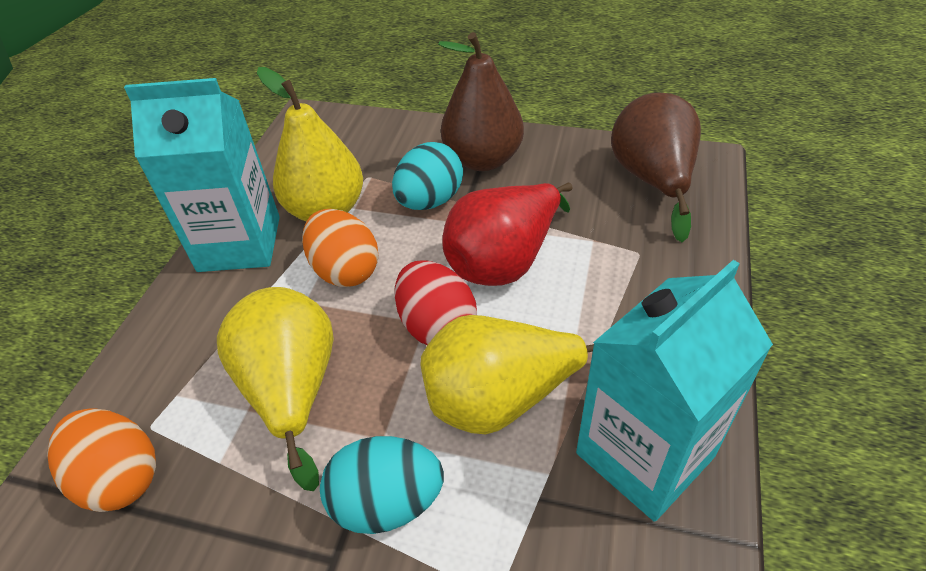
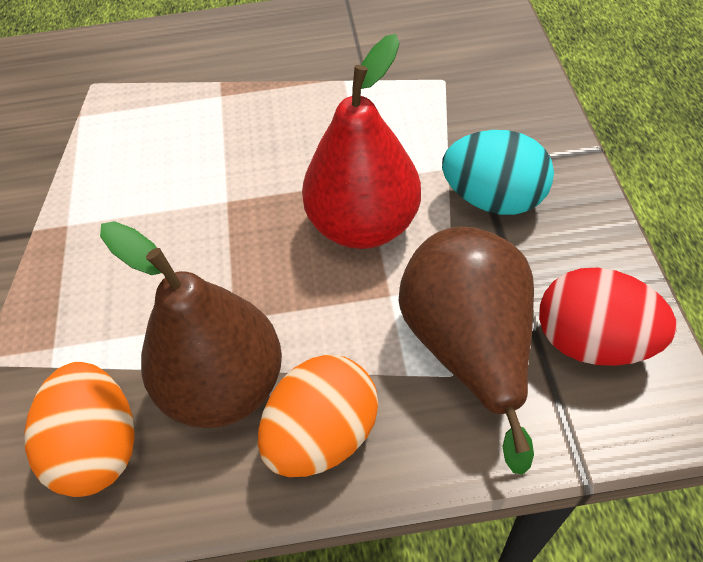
turquoise carton: 2 -> 0
turquoise egg: 2 -> 1
yellow pear: 3 -> 0

